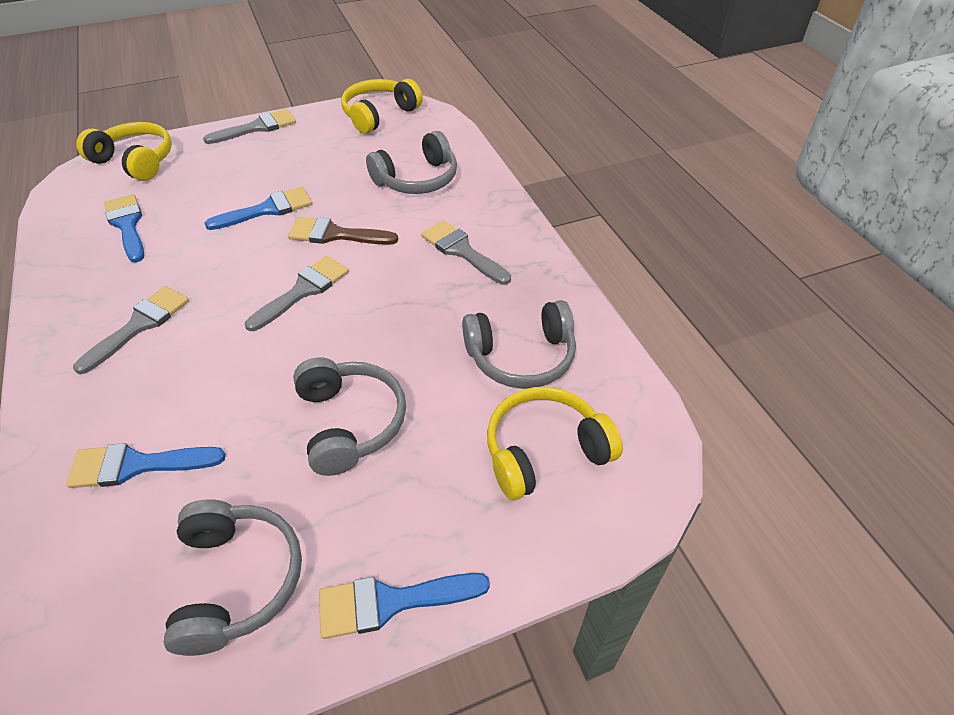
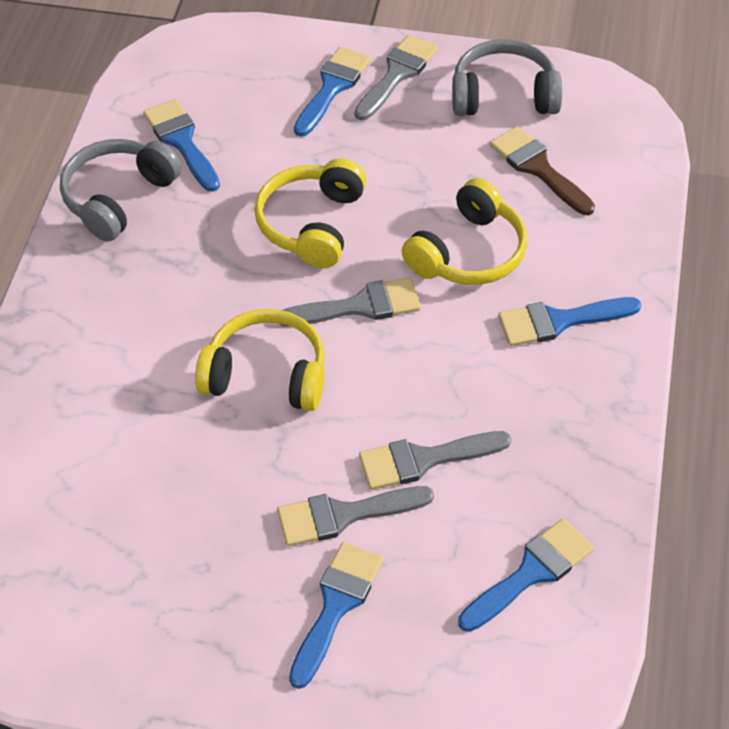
blue brush: 4 -> 5
grey headphones: 4 -> 2

